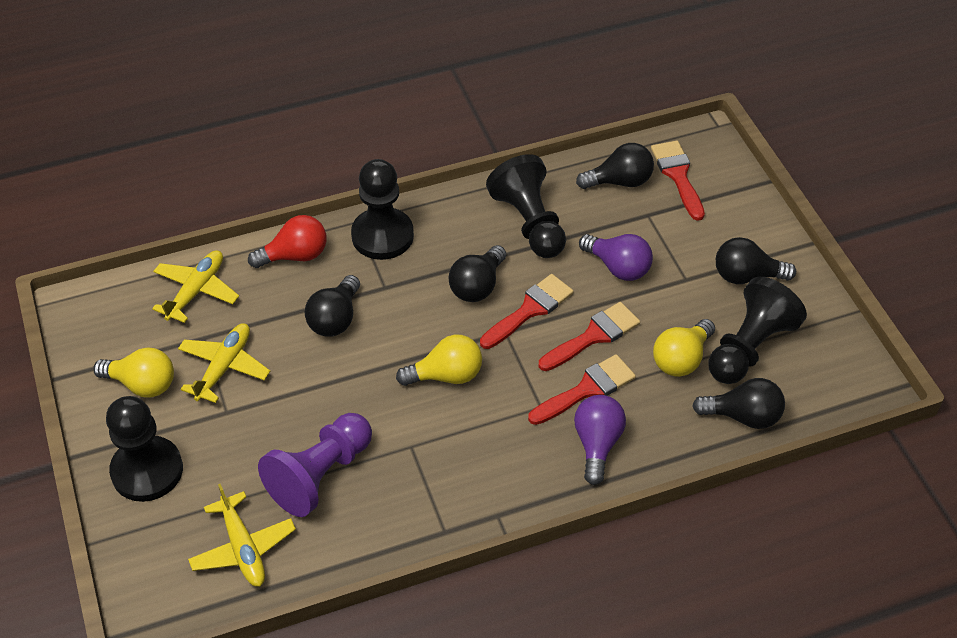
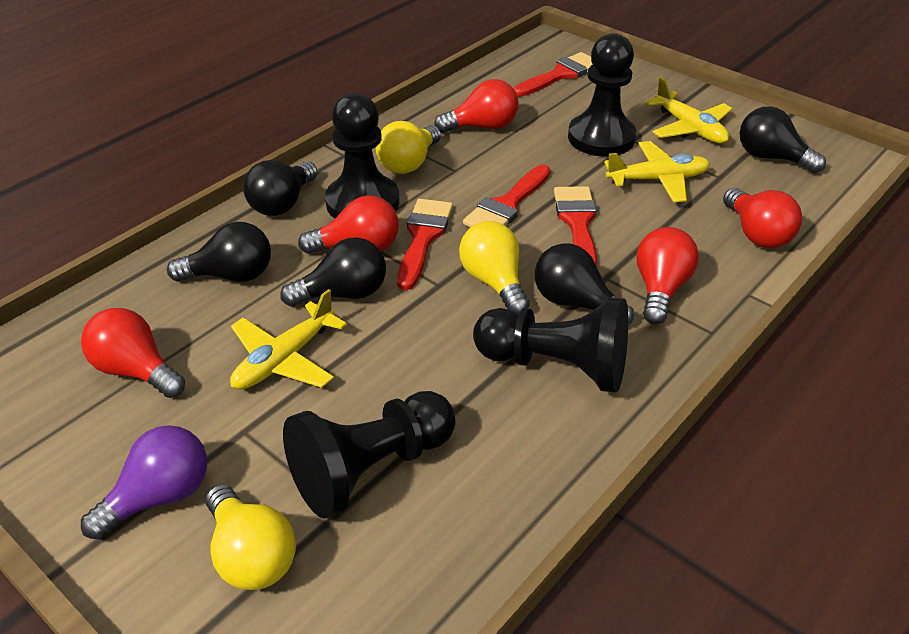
purple light bulb: 2 -> 1
purple pawn: 1 -> 0
red light bulb: 1 -> 5

